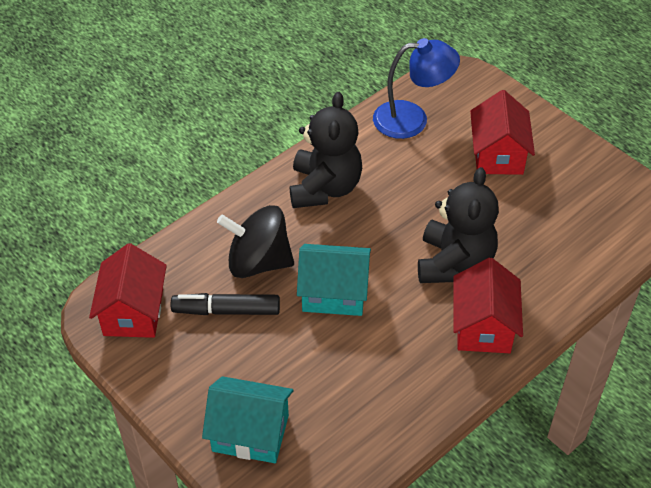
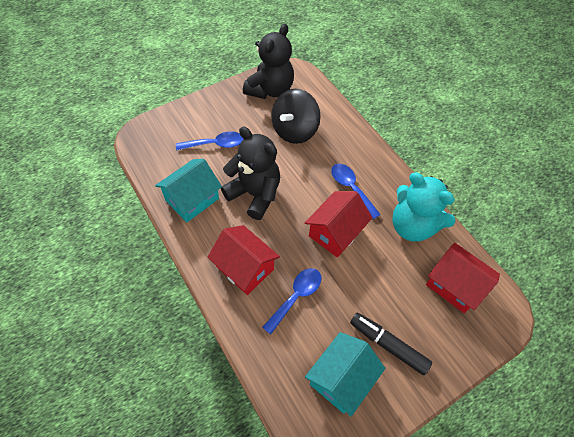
blue lamp: 1 -> 0
blue spoon: 0 -> 3
turquoise teddy bear: 0 -> 1

